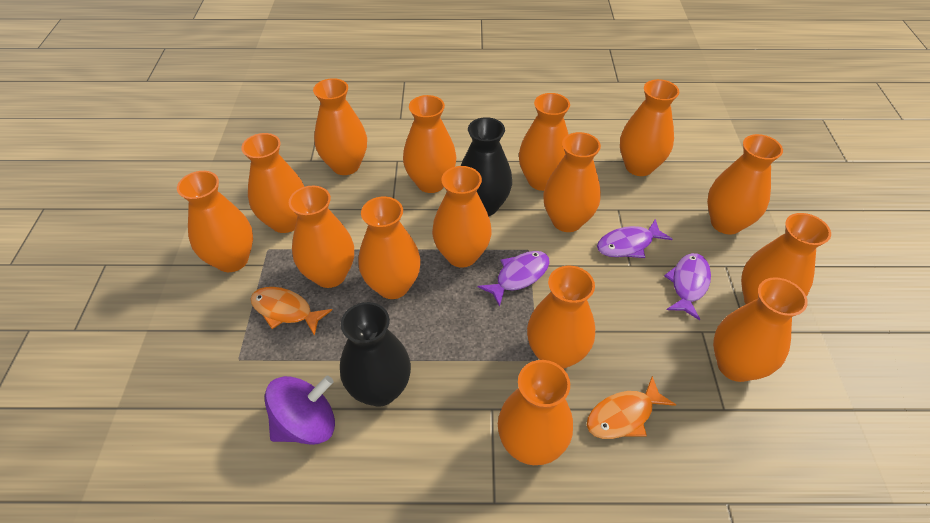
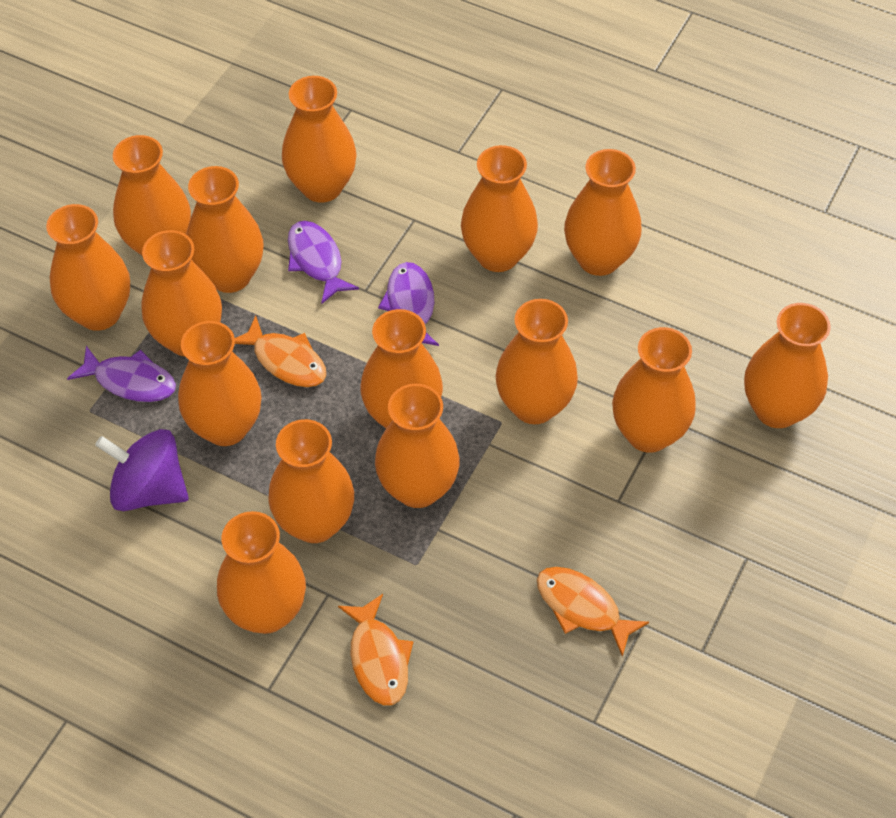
black vase: 2 -> 0
orange fish: 2 -> 3

